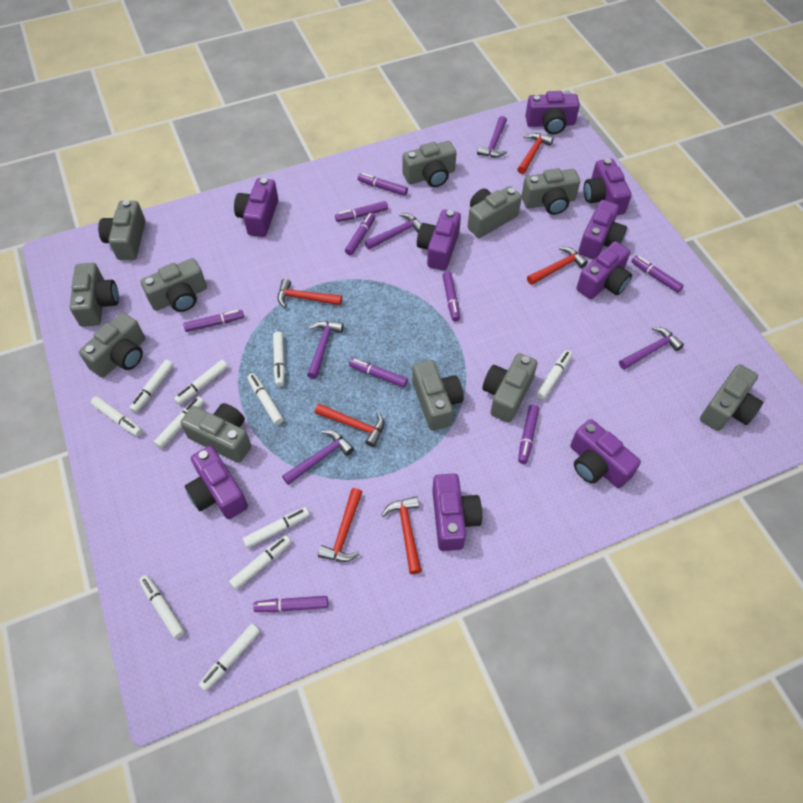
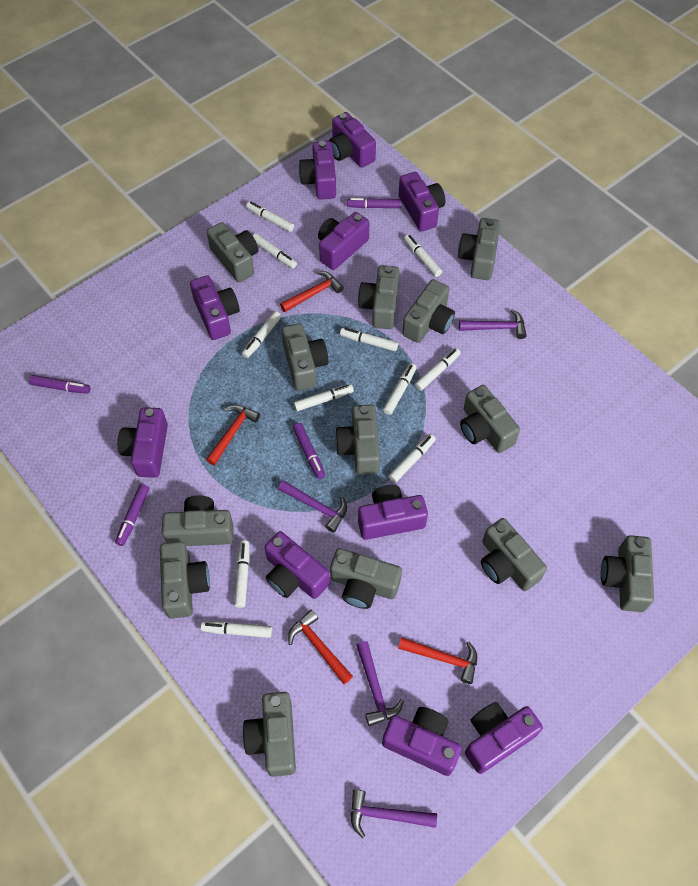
grey camera: 11 -> 13
purple camera: 9 -> 10
purple hammer: 5 -> 4
purple marker: 9 -> 4
red hammer: 6 -> 4

